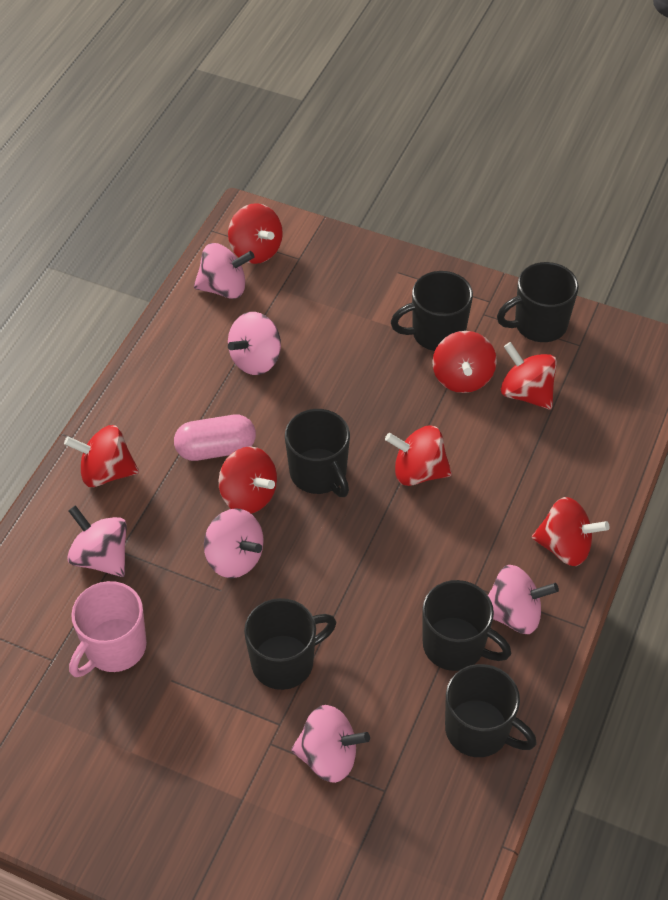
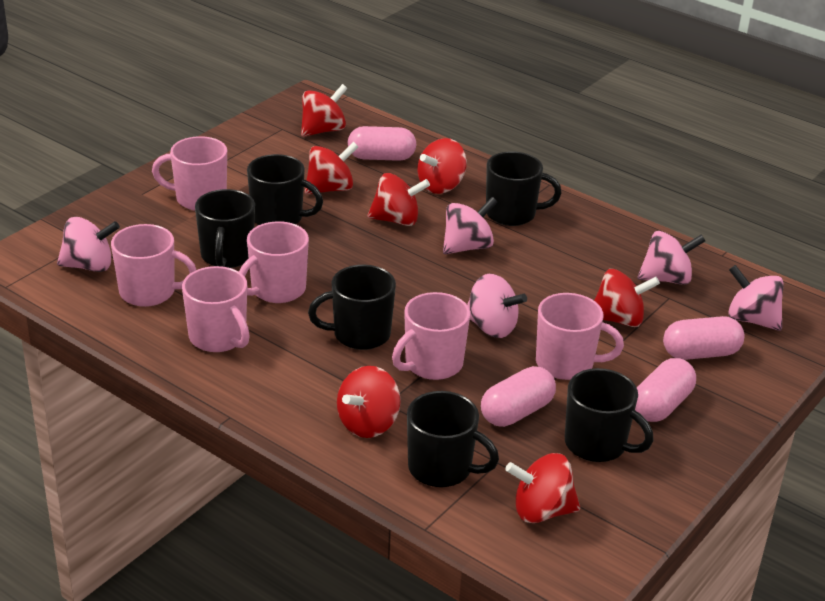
pink capsule: 1 -> 4
pink mug: 1 -> 6
pink spinning top: 6 -> 5

